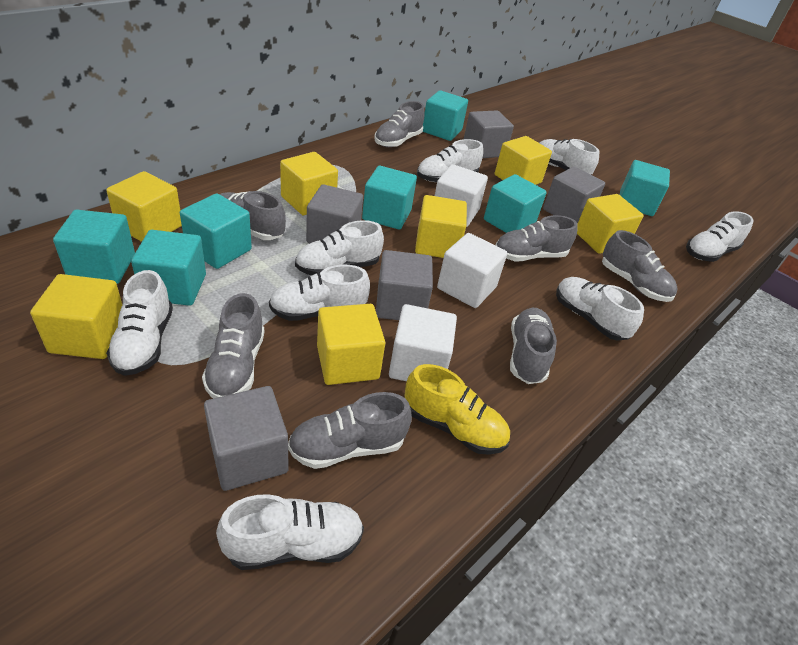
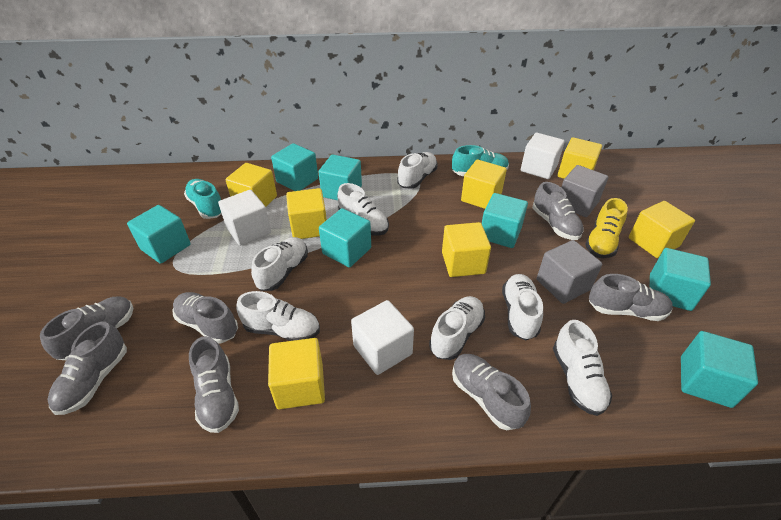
grey cube: 5 -> 2
turquoise shoe: 0 -> 2
white shoe: 8 -> 7

